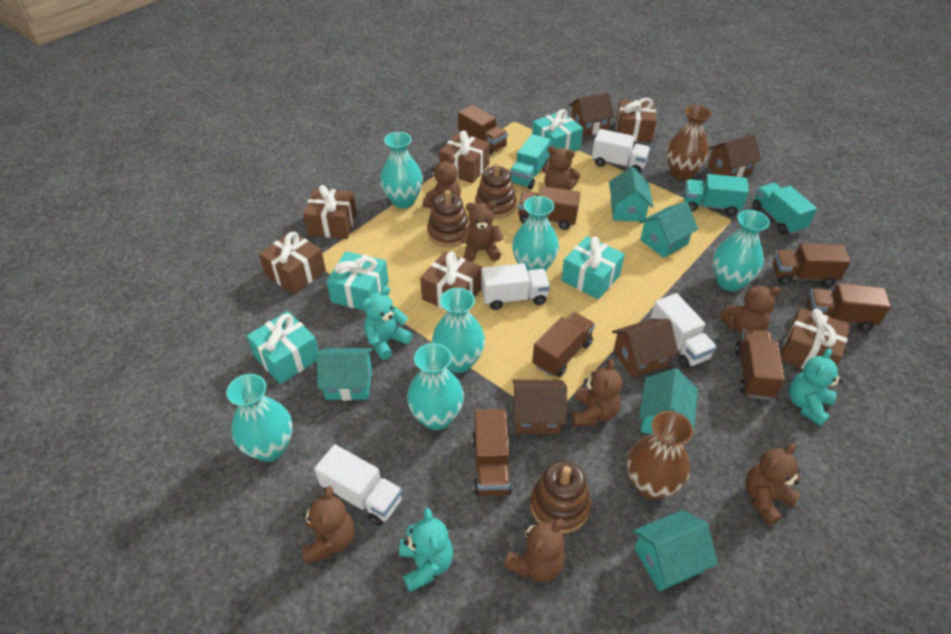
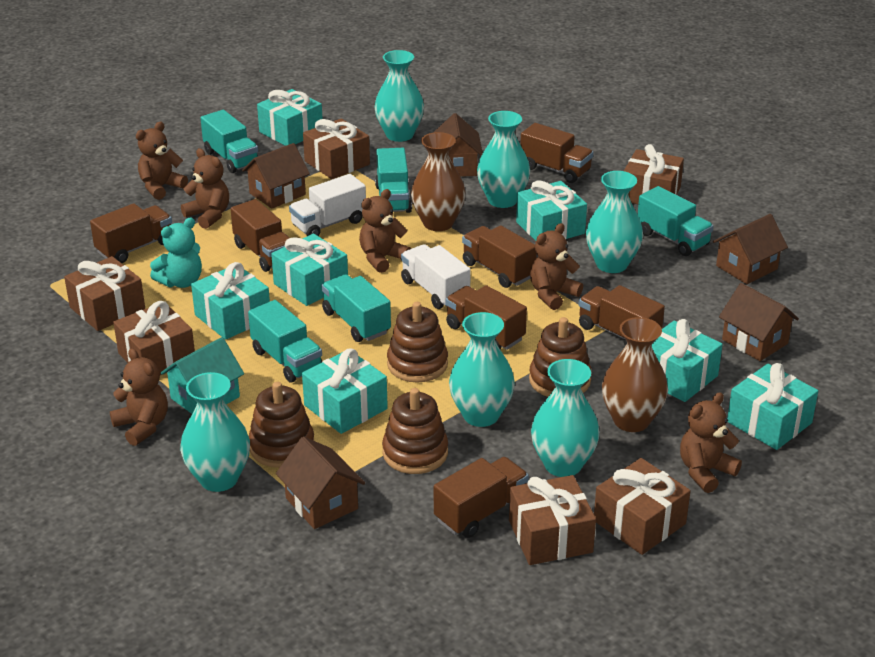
brown house: 4 -> 5
brown stacking toy: 3 -> 4
brown teddy bear: 8 -> 6
turquoise gift: 4 -> 7
turquoise house: 5 -> 1
turquoise teddy bear: 3 -> 1
turquoise truck: 3 -> 5
white truck: 4 -> 2

